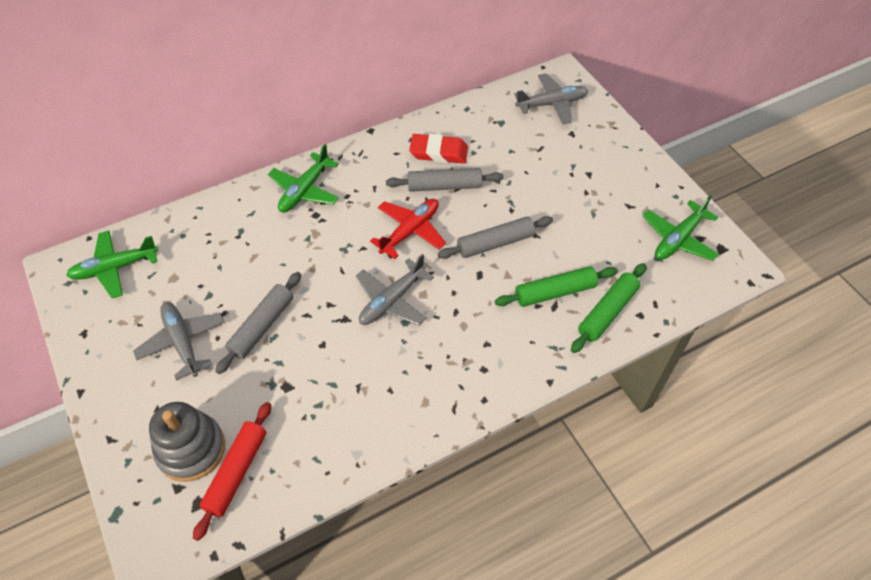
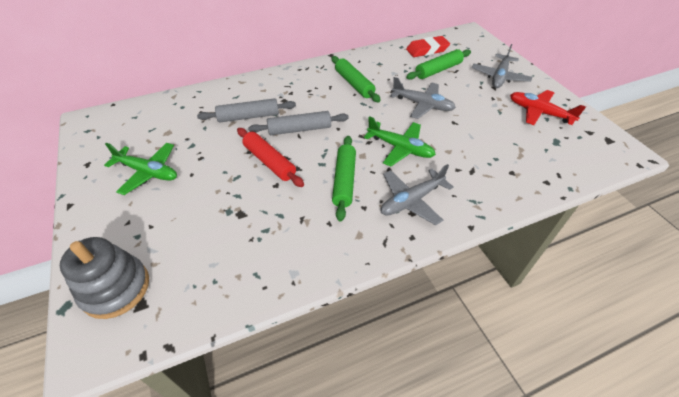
green plane: 3 -> 2
green rolling pin: 2 -> 3
grey rolling pin: 3 -> 2

